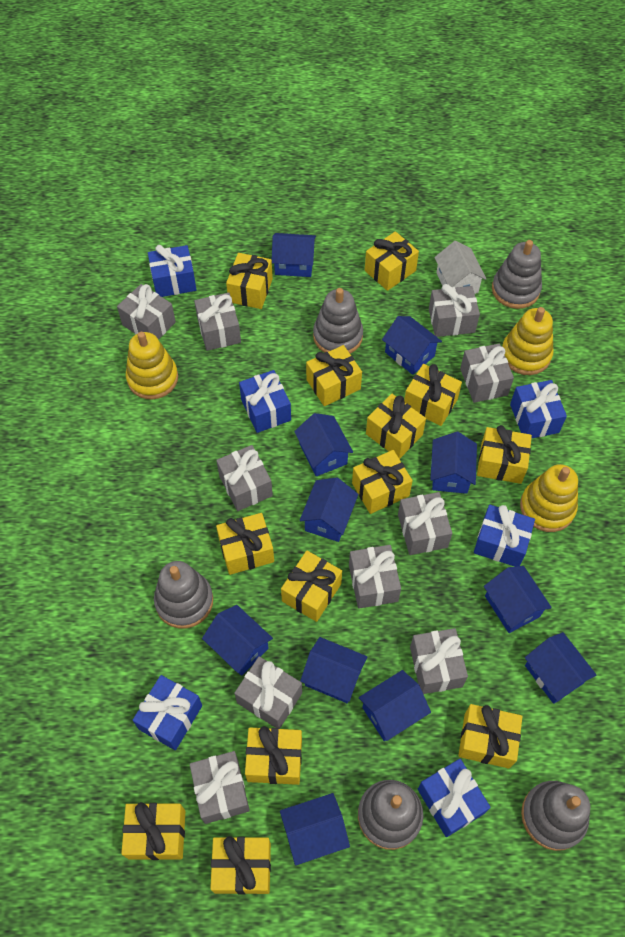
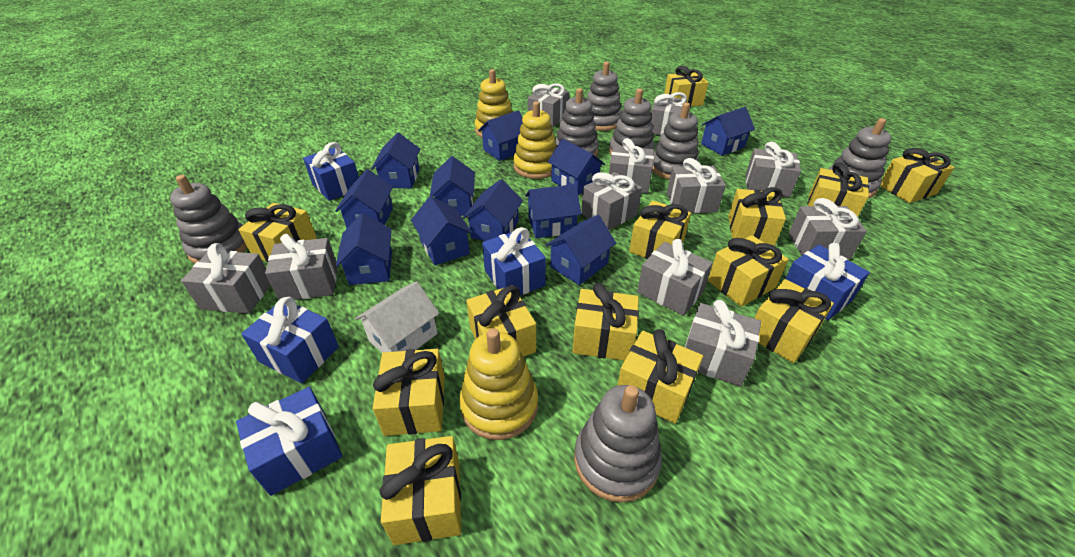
blue gift: 6 -> 5
grey gift: 10 -> 11
grey stacking toy: 5 -> 7

